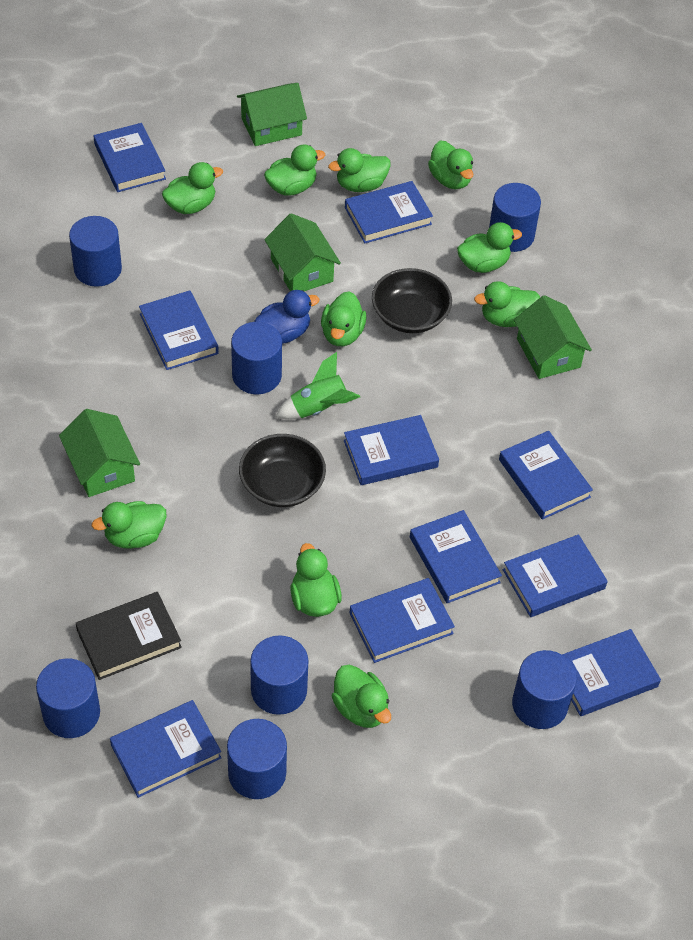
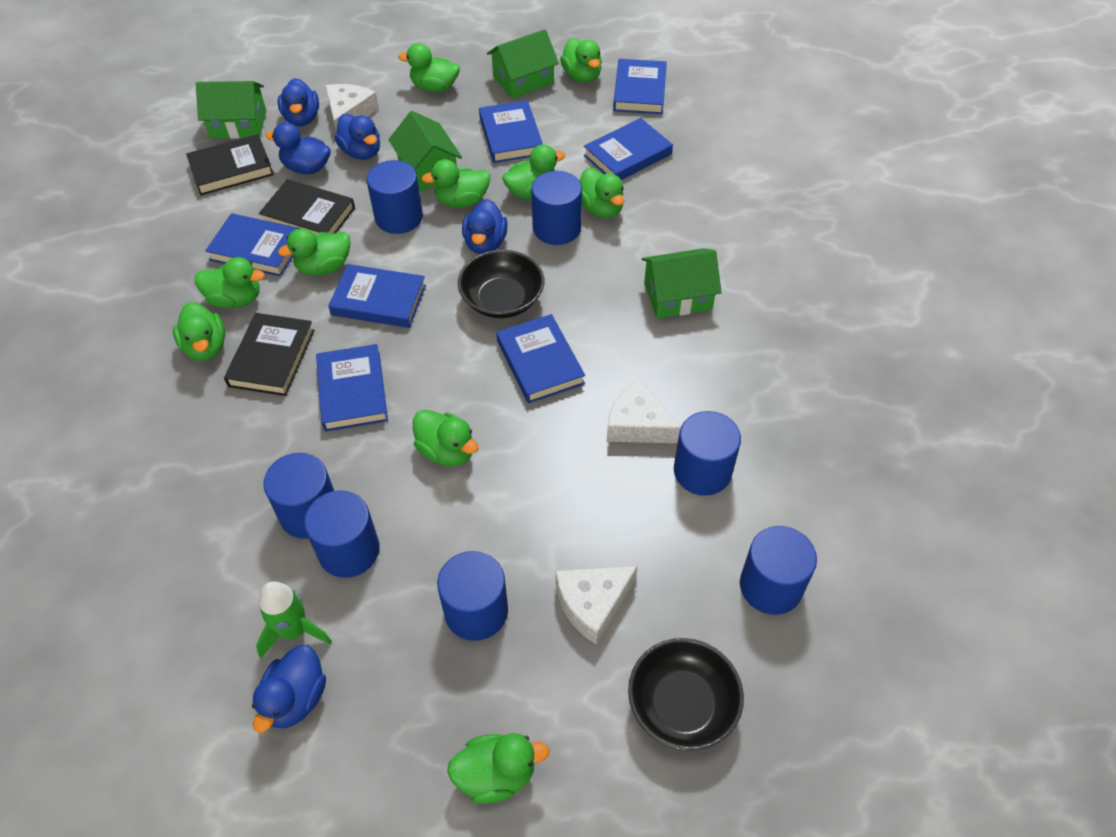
black book: 1 -> 3
blue book: 10 -> 7
blue duck: 1 -> 5
white cheese: 0 -> 3

